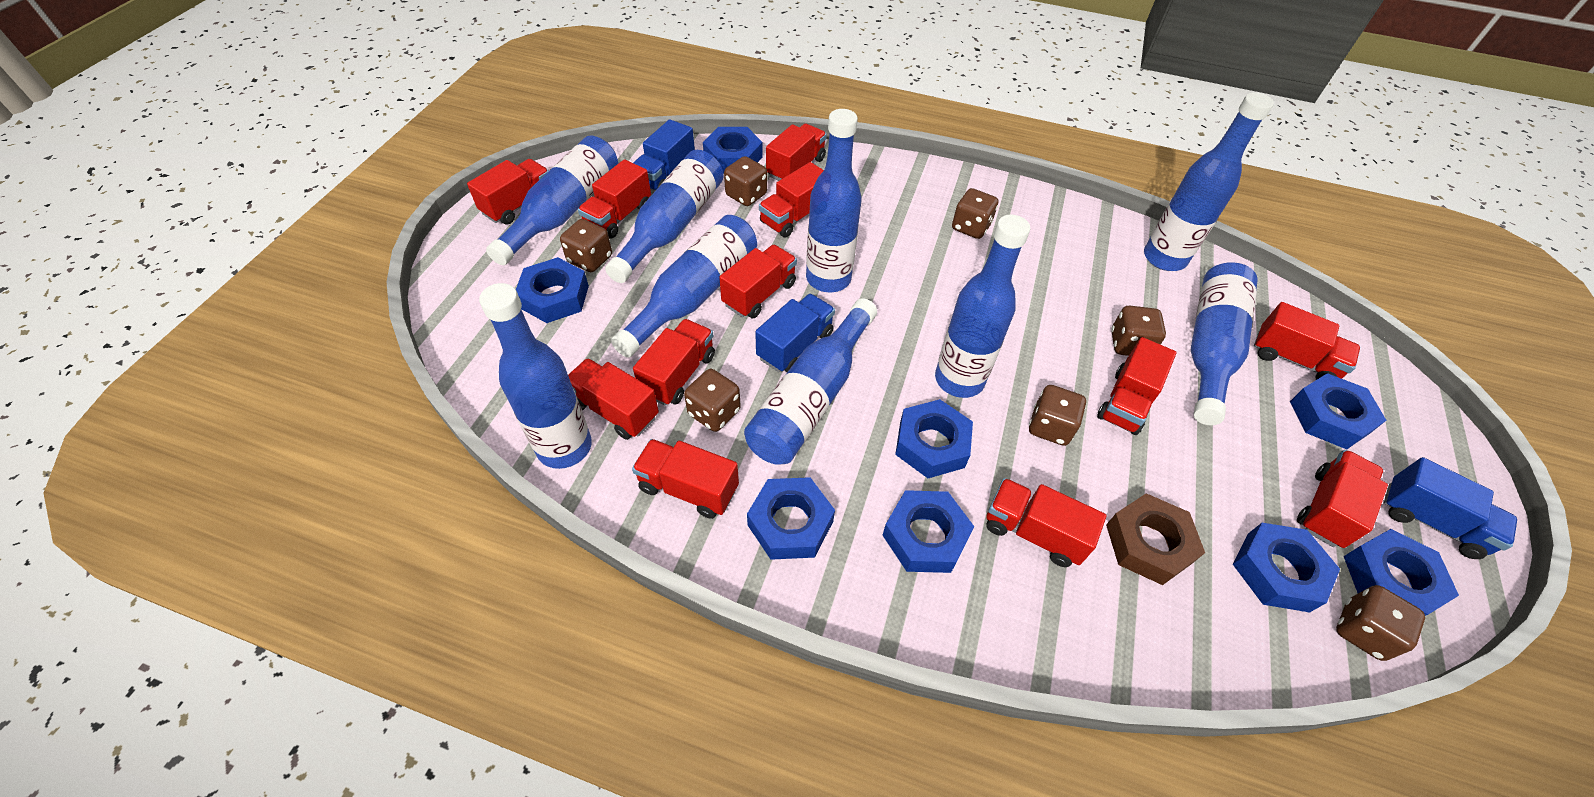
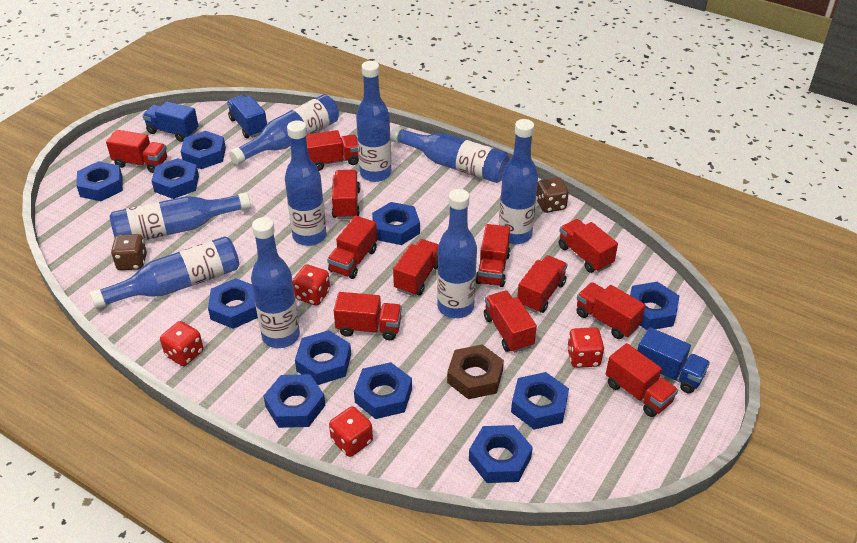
blue nut: 8 -> 11
brown dice: 7 -> 2
red dice: 0 -> 4

